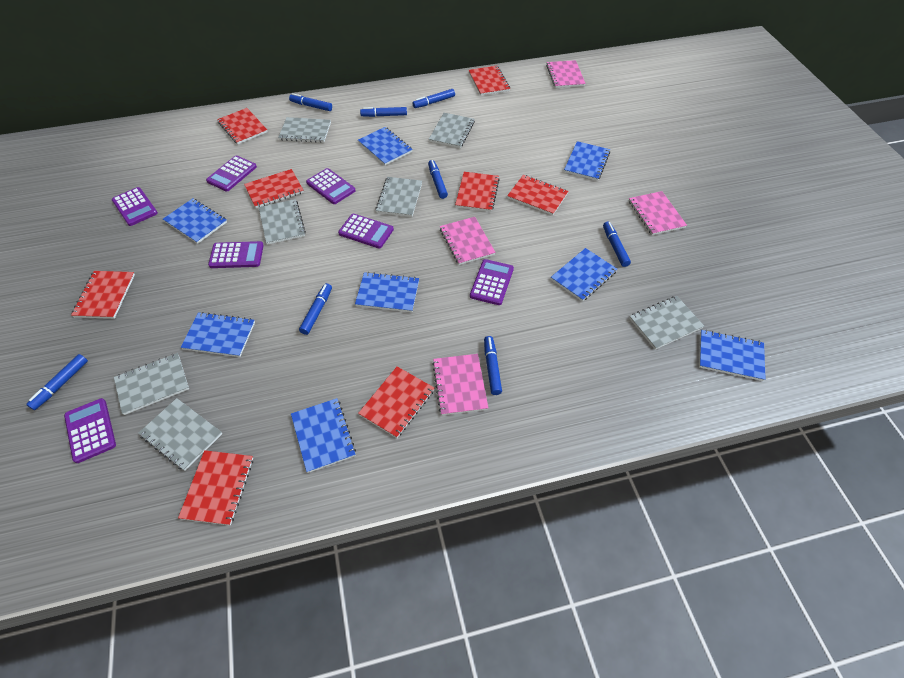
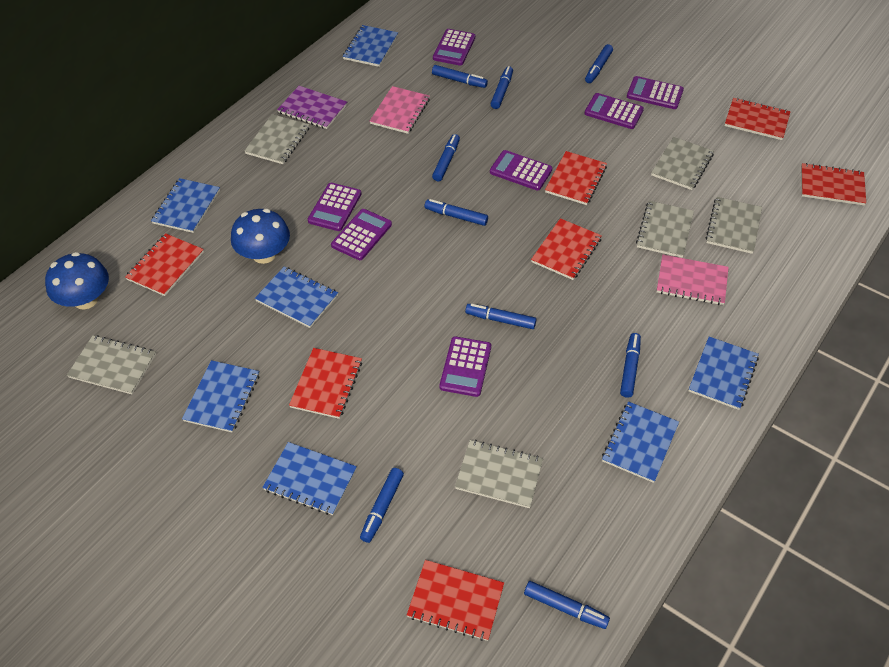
blue marker: 8 -> 9
blue mushroom: 0 -> 2
blue notebook: 8 -> 7
grey notebook: 7 -> 6
pink notebook: 4 -> 2
purple notebook: 0 -> 1
red notebook: 8 -> 7

